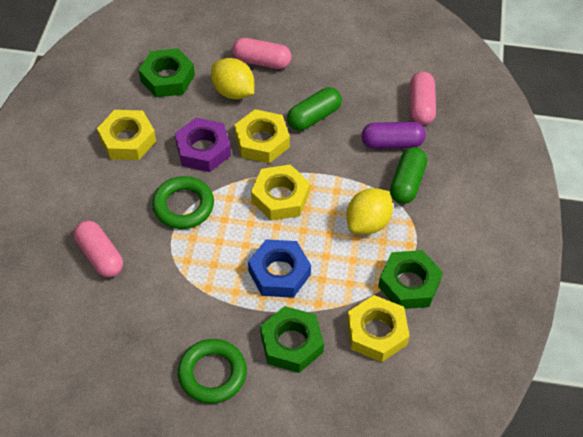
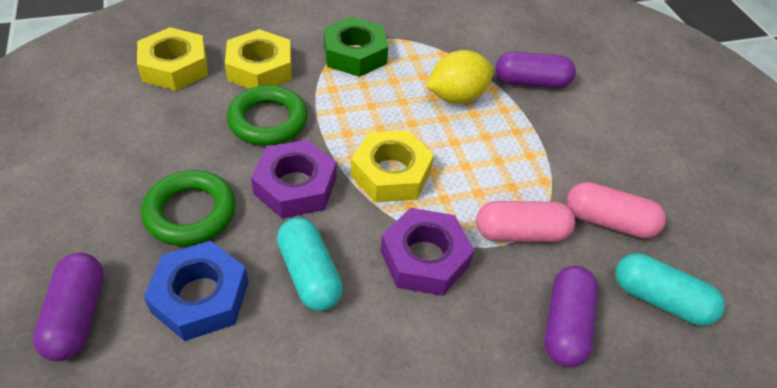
green capsule: 2 -> 0
green nut: 3 -> 1
pink capsule: 3 -> 2
purple capsule: 1 -> 3
purple nut: 1 -> 2
turquoise capsule: 0 -> 2
yellow lemon: 2 -> 1
yellow nut: 4 -> 3

